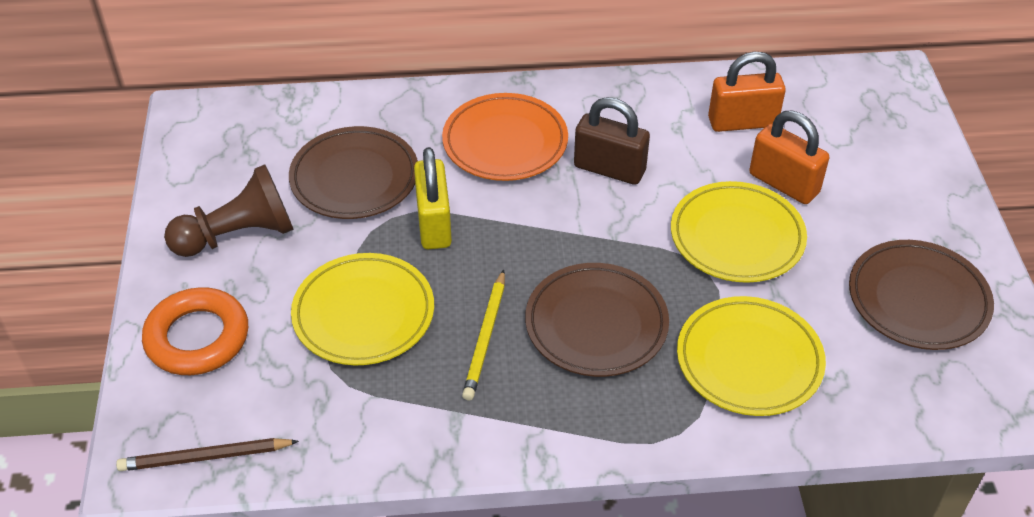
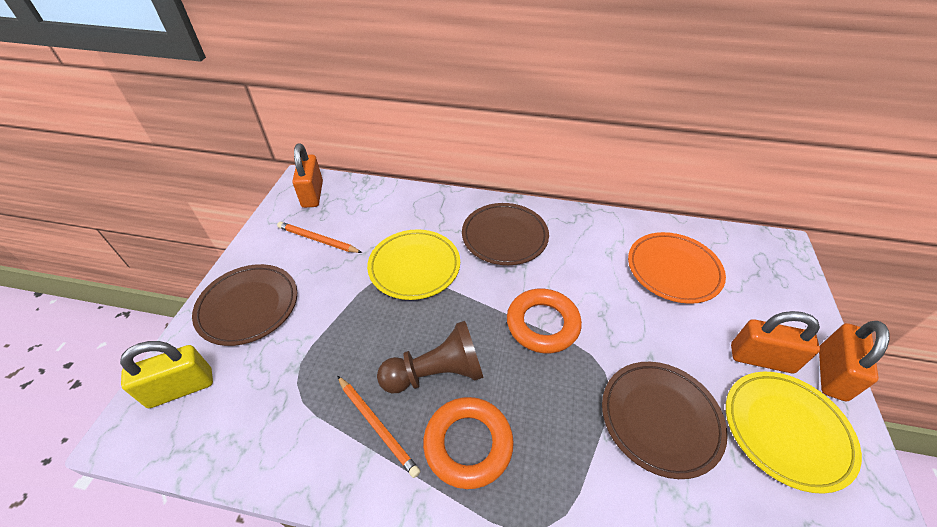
brown padlock: 1 -> 0
brown pencil: 1 -> 0
orange padlock: 2 -> 3
orange pencil: 0 -> 2
orange ring: 1 -> 2
yellow pencil: 1 -> 0
yellow plate: 3 -> 2

